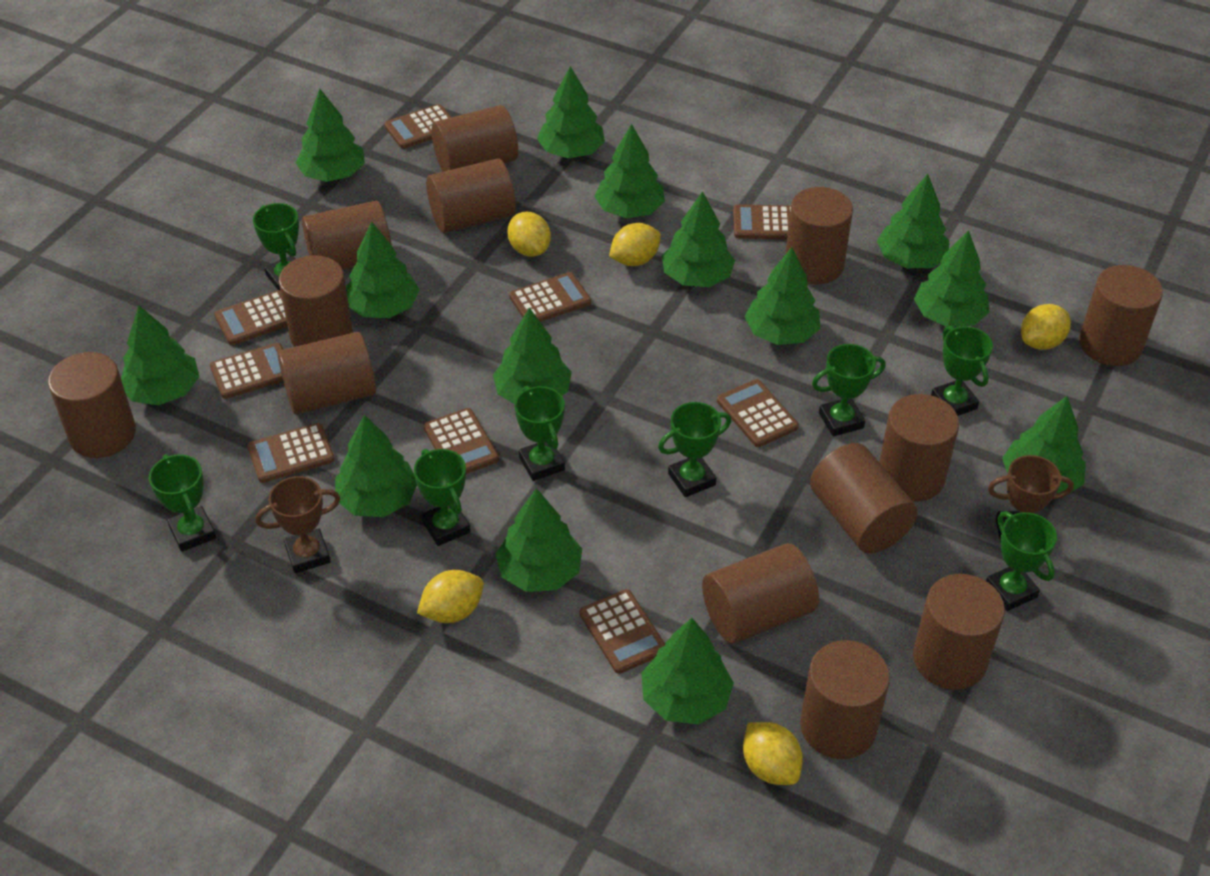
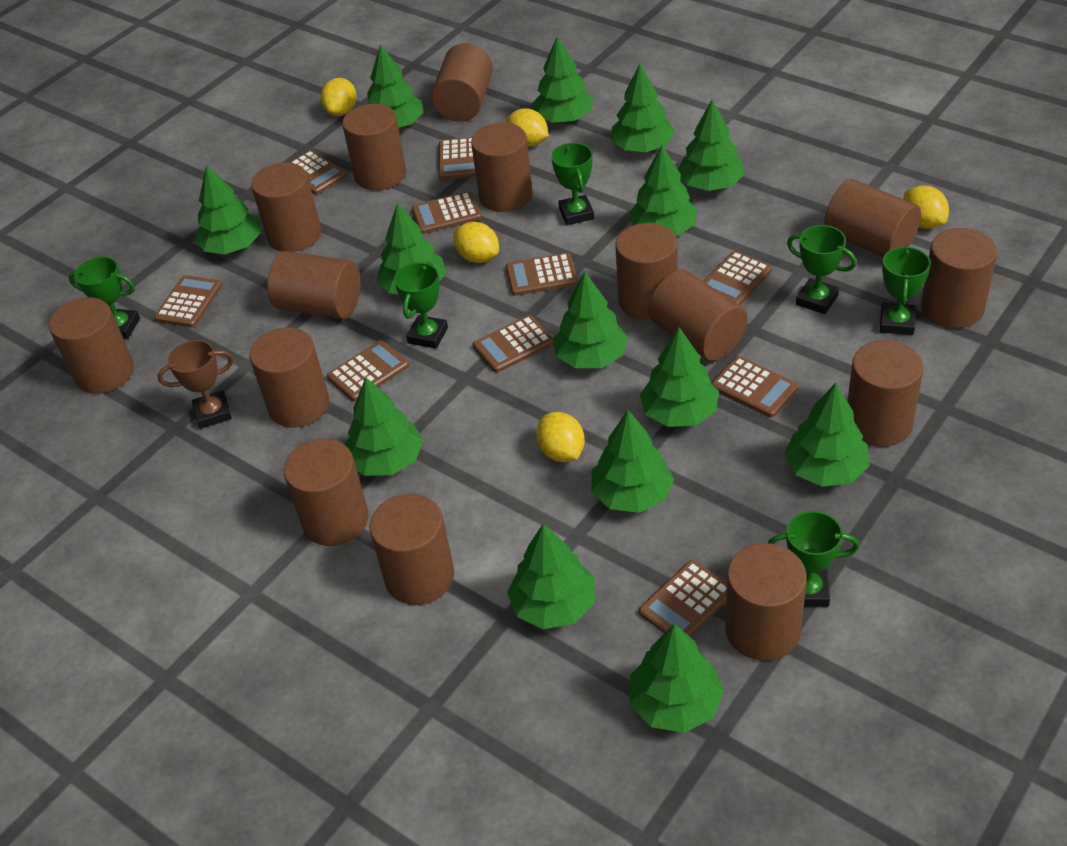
brown calculator: 9 -> 10
brown cylinder: 13 -> 15
brown trophy: 2 -> 1
green trophy: 8 -> 6

